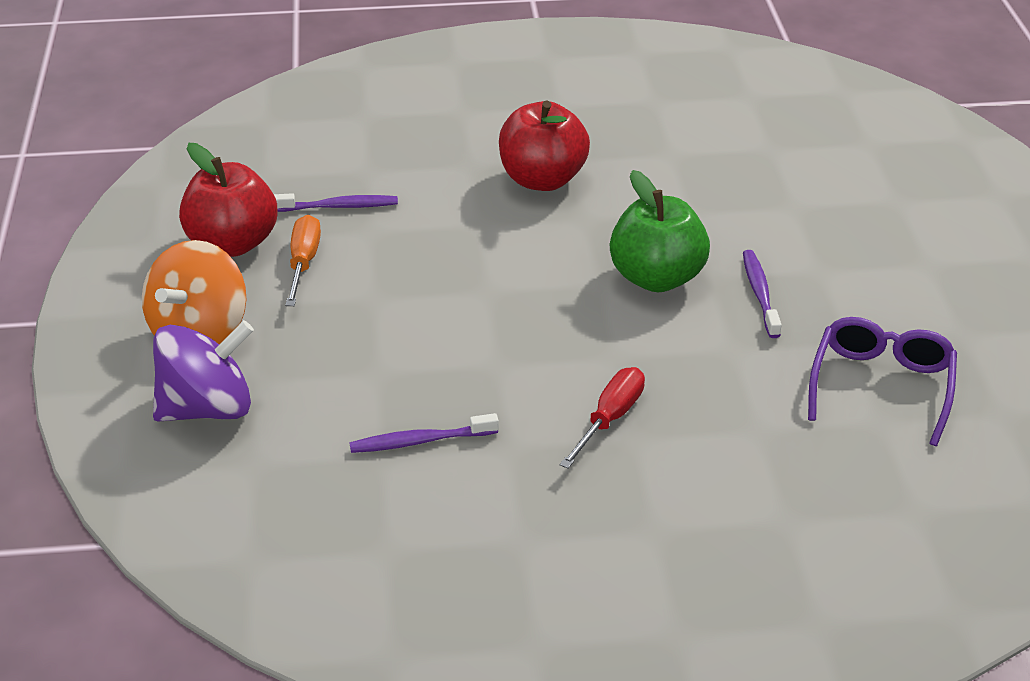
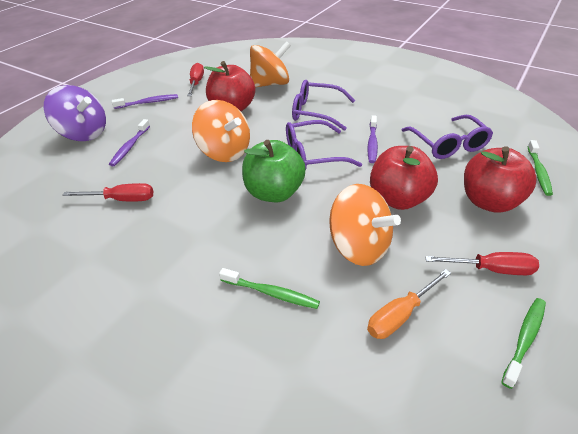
green toothbrush: 0 -> 3
orange spinning top: 1 -> 3
purple glasses: 1 -> 3
red apple: 2 -> 3
red screwdriver: 1 -> 3

